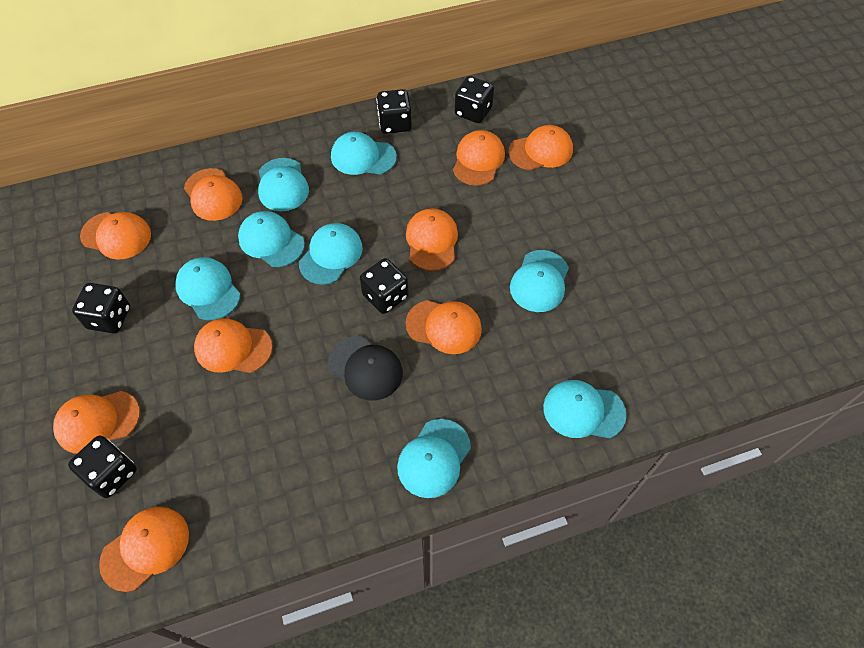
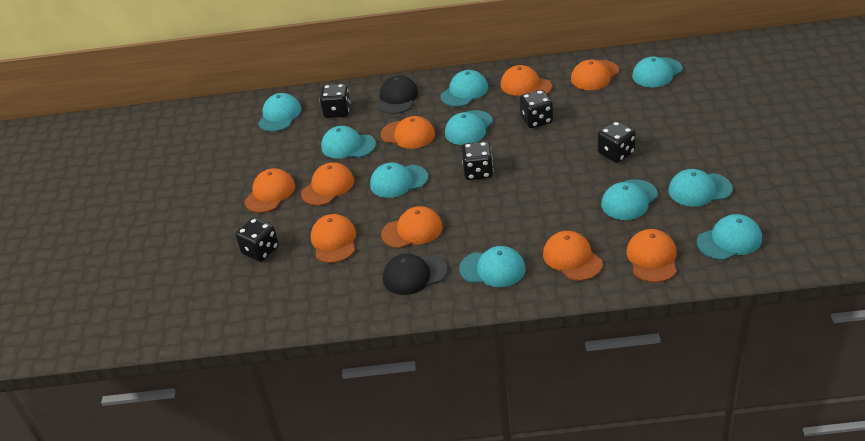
black cap: 1 -> 2
turquoise cap: 8 -> 10

